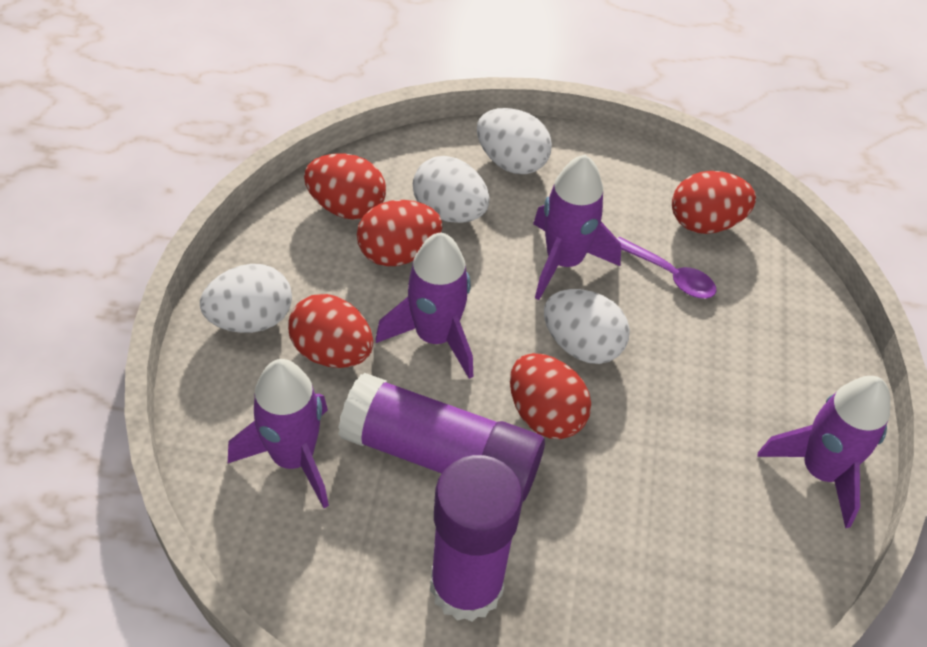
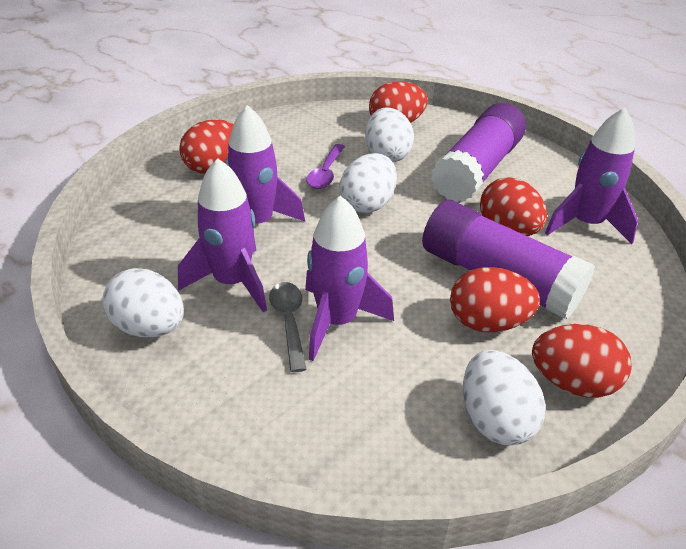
grey spoon: 0 -> 1

